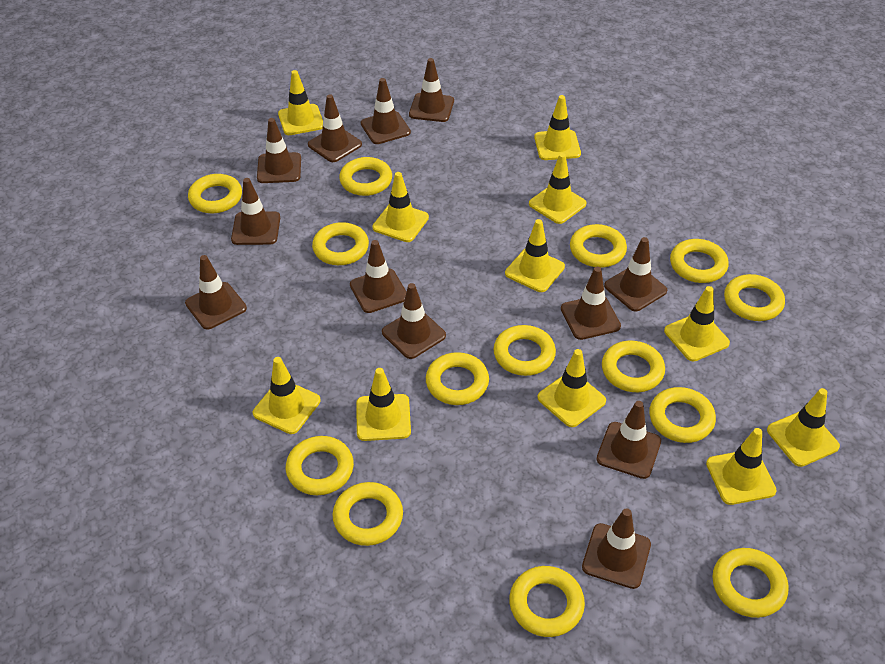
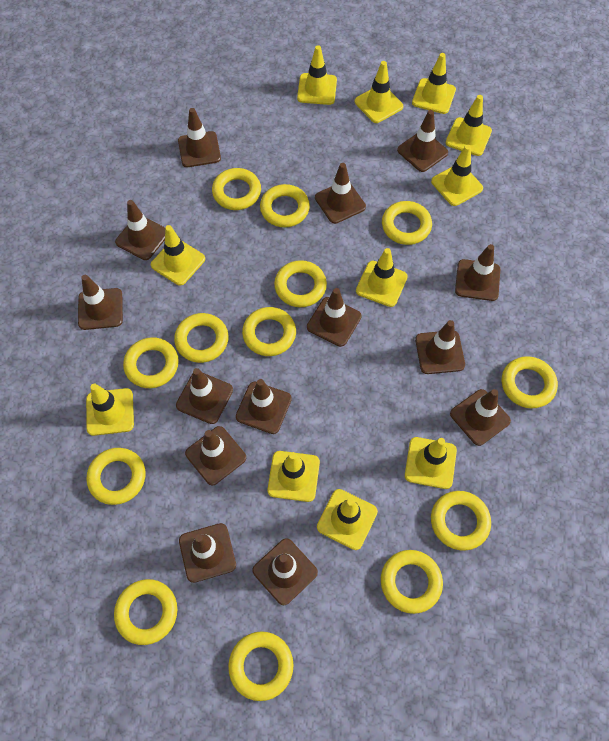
brown traffic cone: 12 -> 14
yellow ring: 14 -> 13

